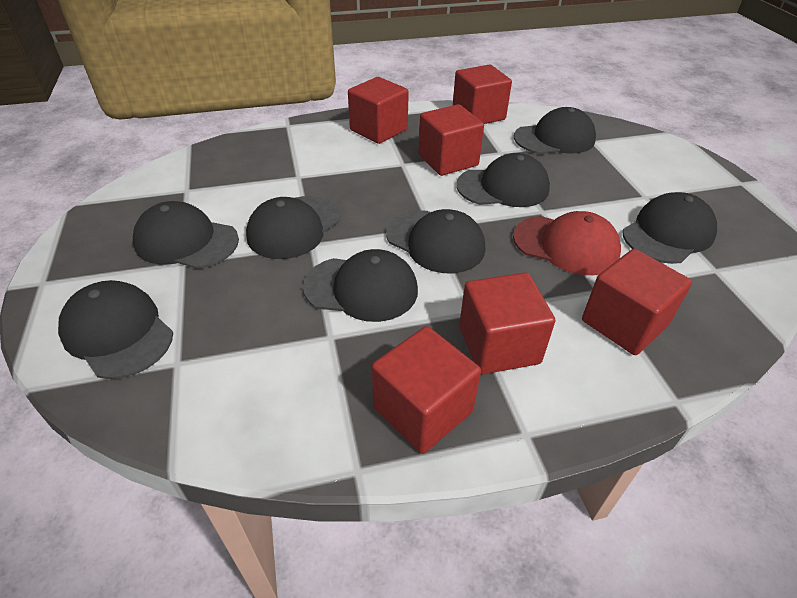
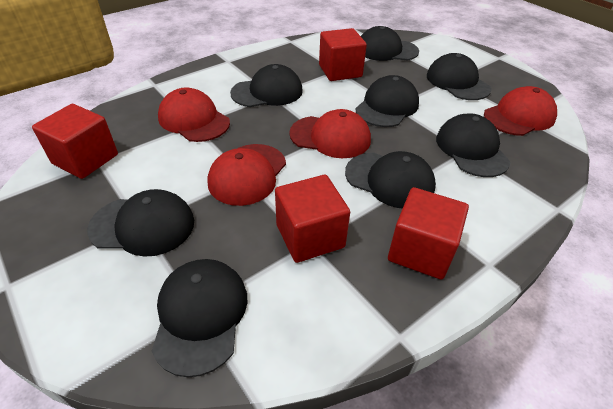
red cap: 1 -> 4
red cube: 6 -> 4

